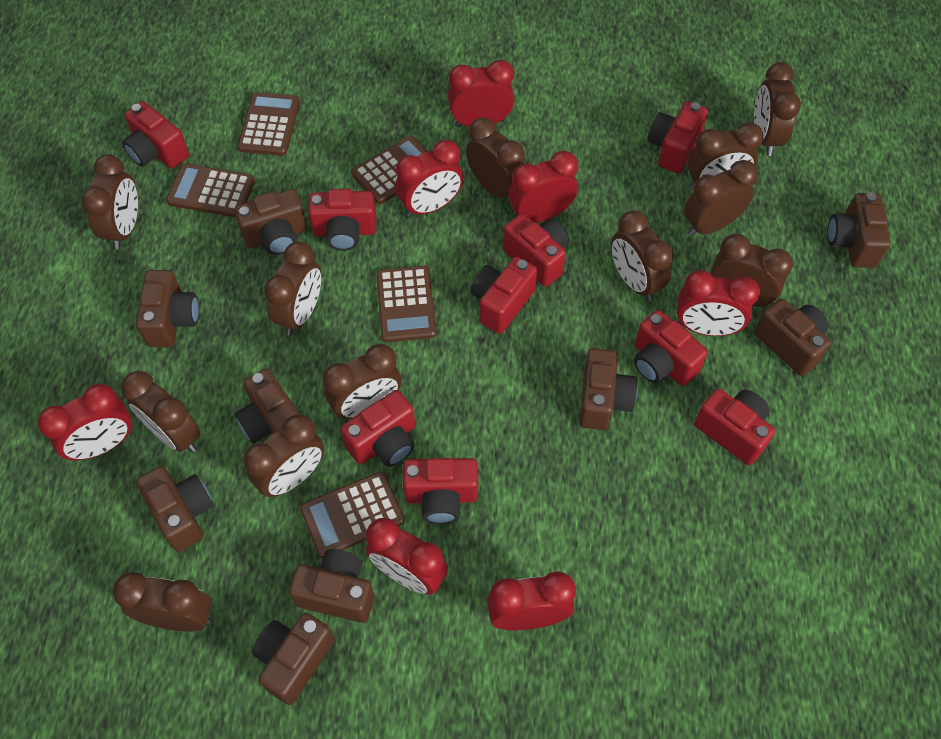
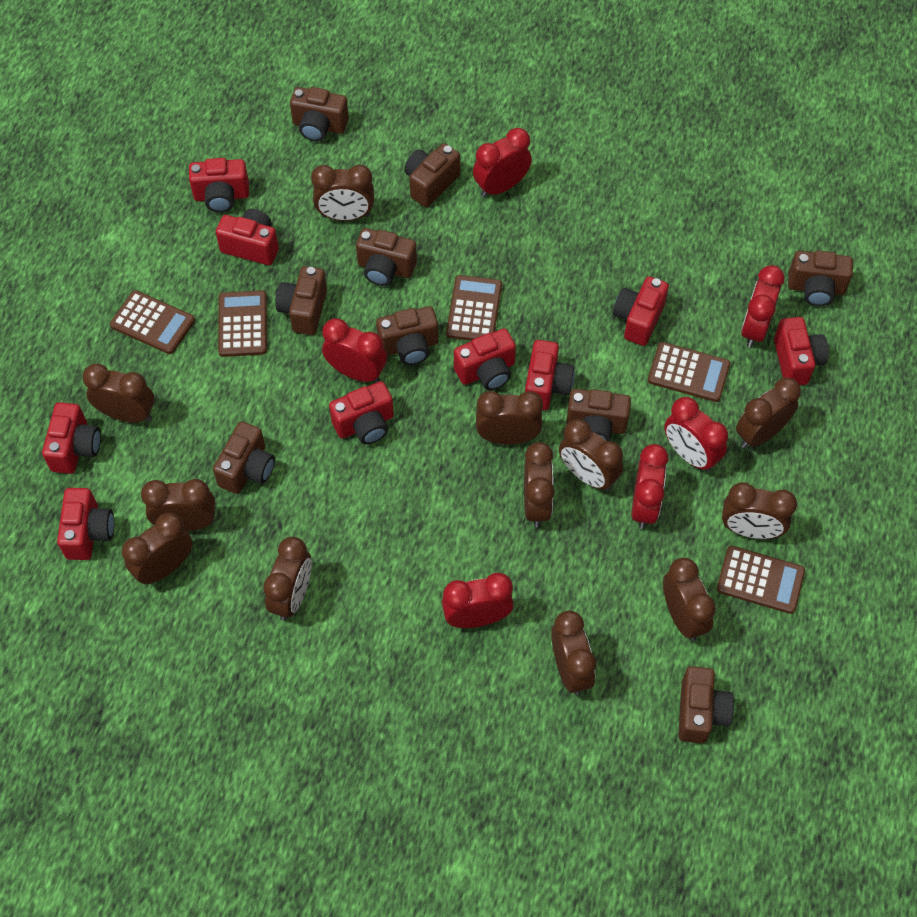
red clock: 7 -> 6

